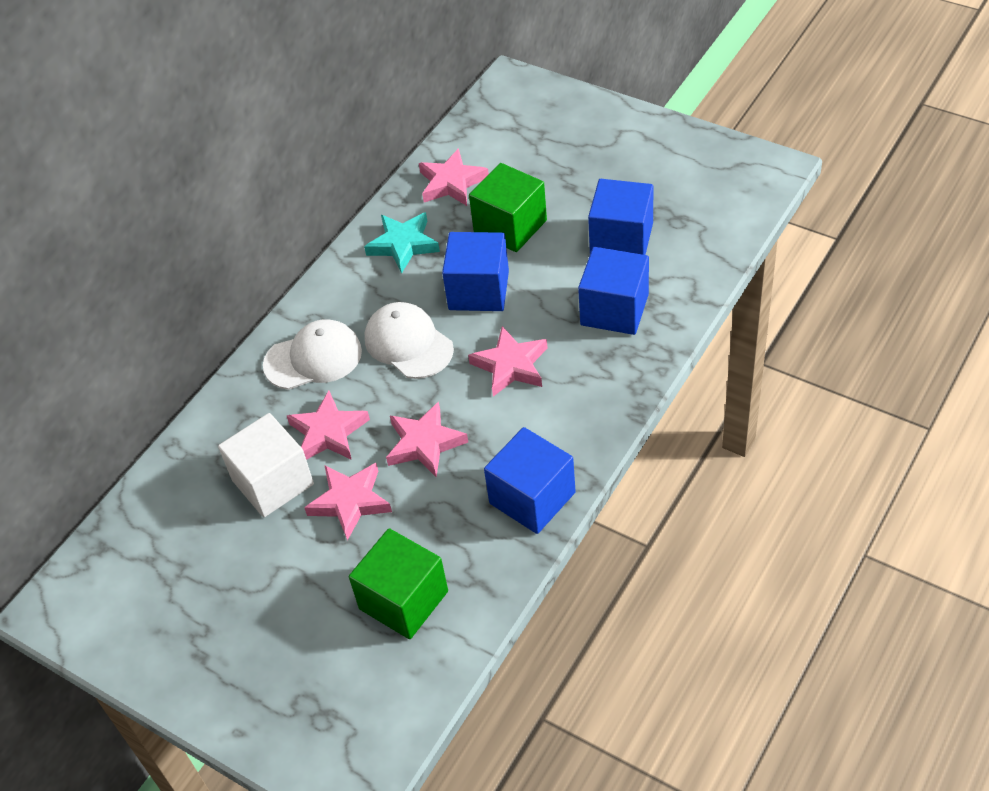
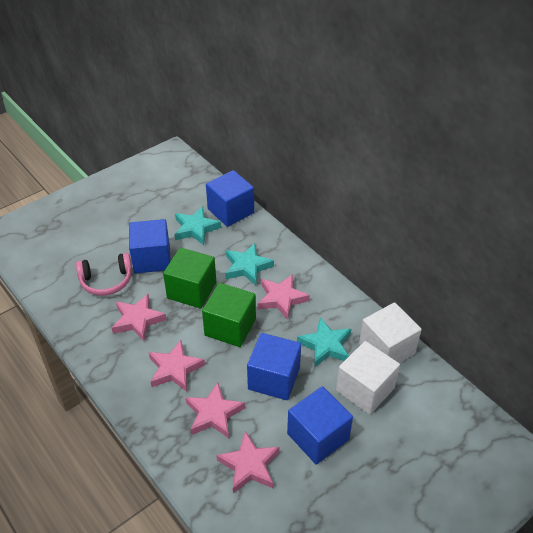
pink headphones: 0 -> 1
turquoise star: 1 -> 3
white cap: 2 -> 0
white cube: 1 -> 2

